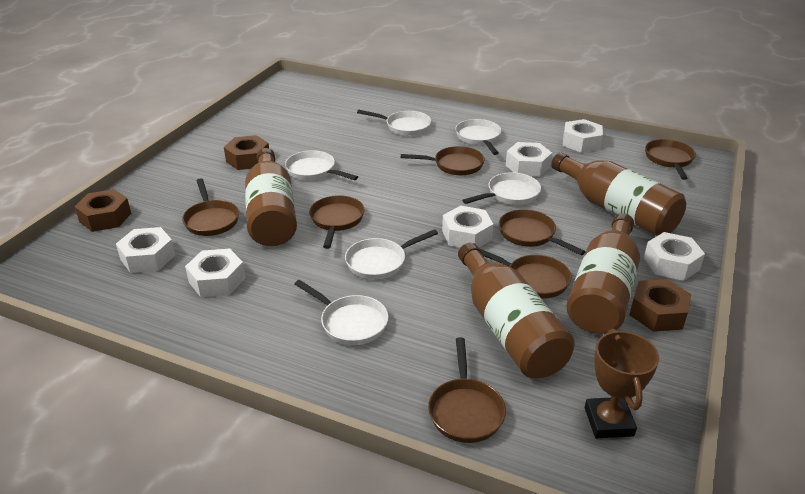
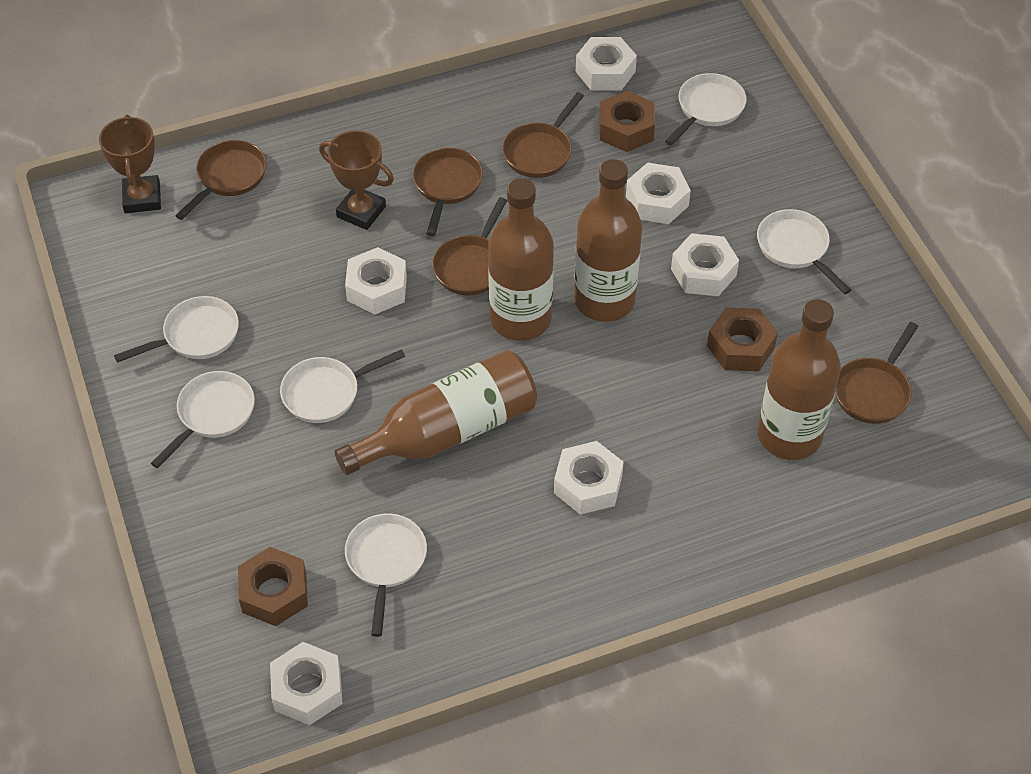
brown pan: 7 -> 5
brown trophy: 1 -> 2

